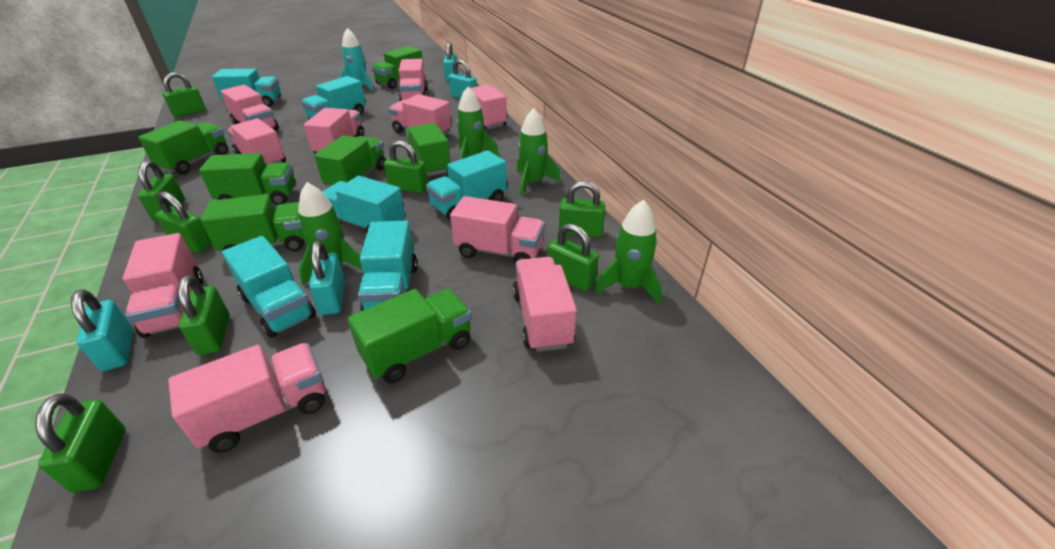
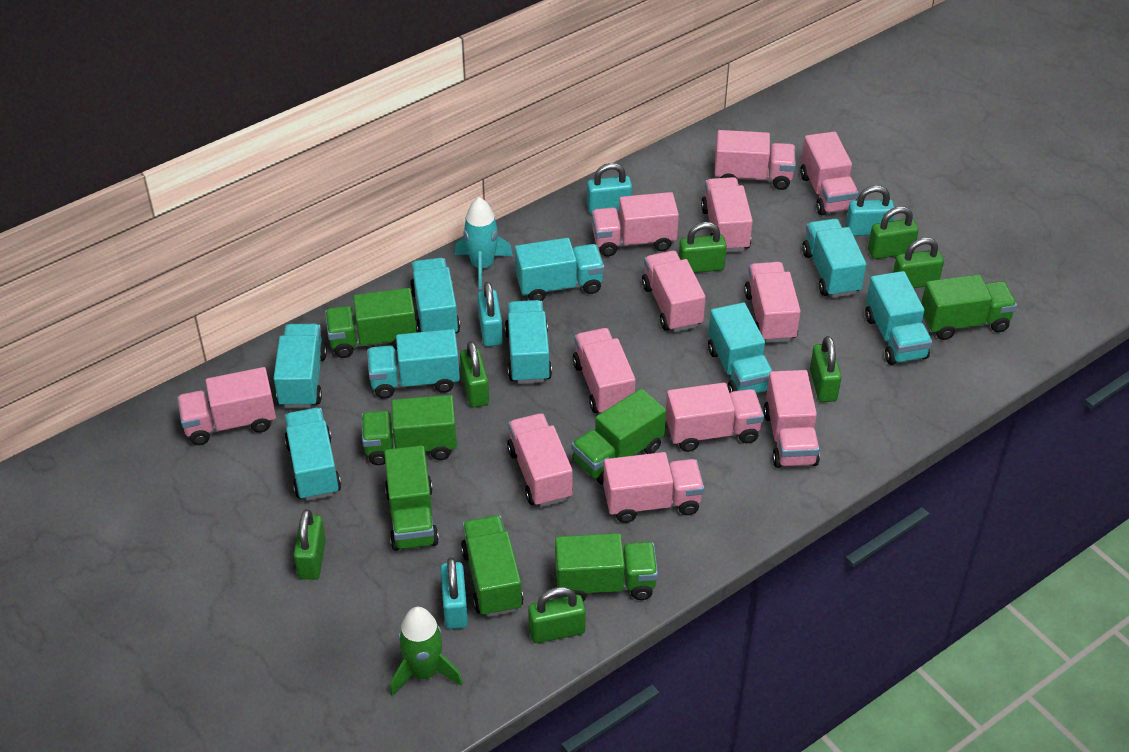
green padlock: 8 -> 7
green rocket: 4 -> 1
pink truck: 10 -> 12
turquoise truck: 6 -> 9

